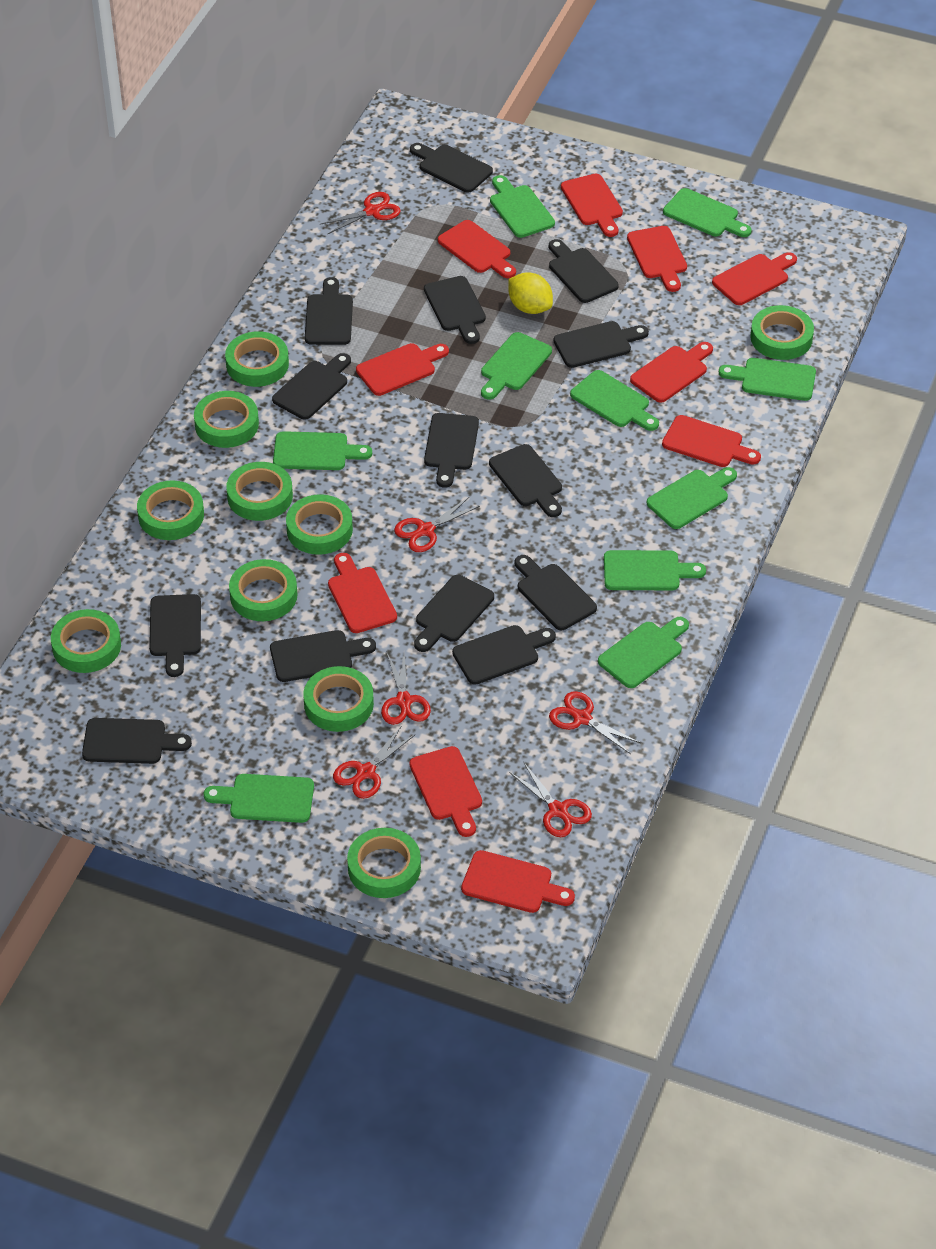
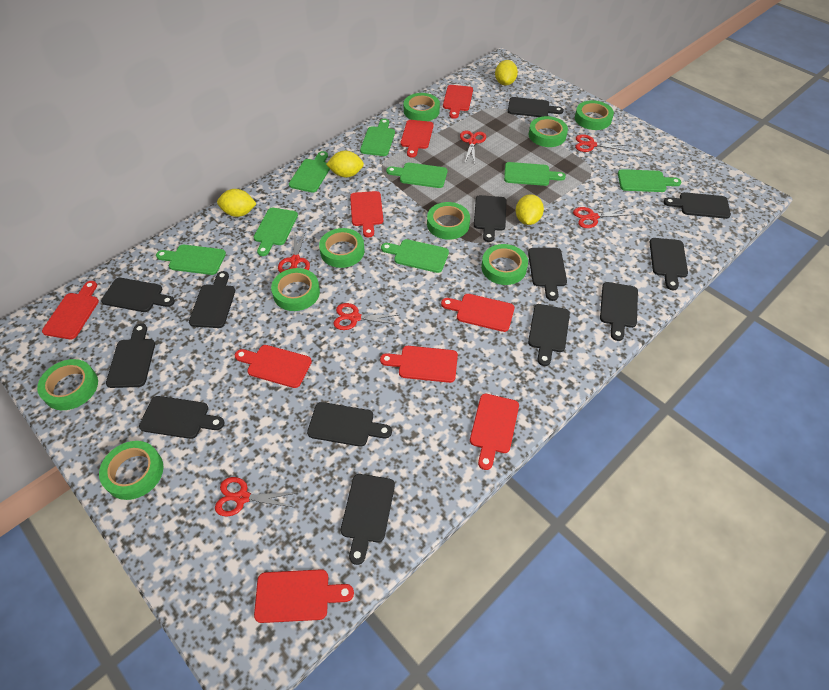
black cutting board: 14 -> 13
green cutting board: 10 -> 8
green tape: 10 -> 9
red cutting board: 10 -> 9
yellow lemon: 1 -> 4

